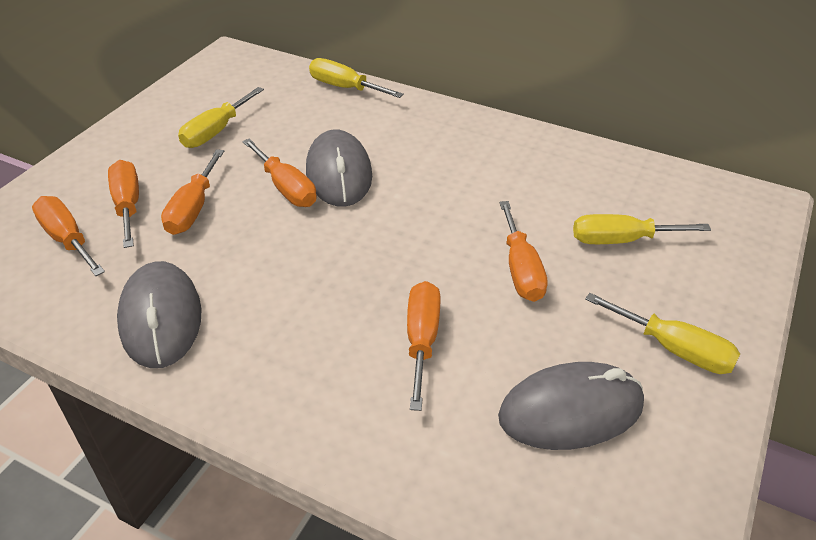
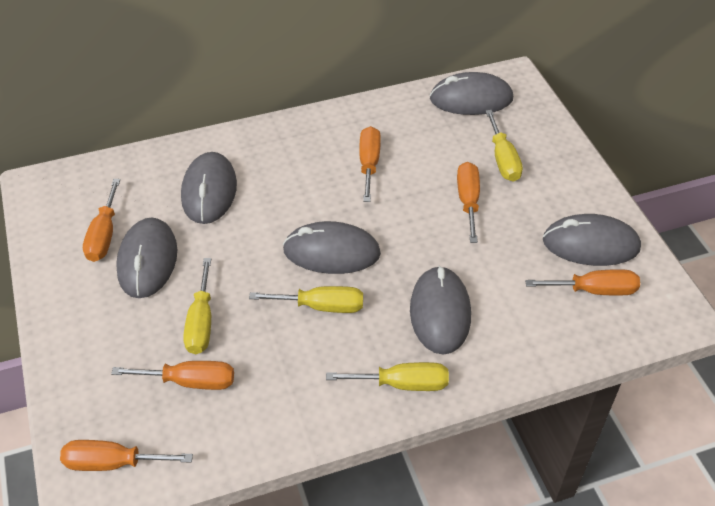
grey mouse: 3 -> 6

